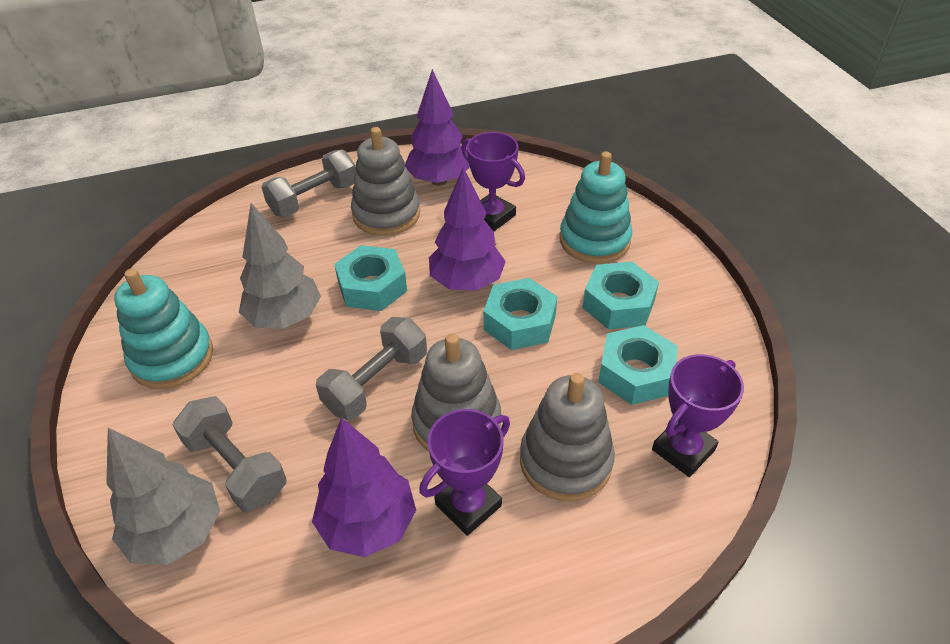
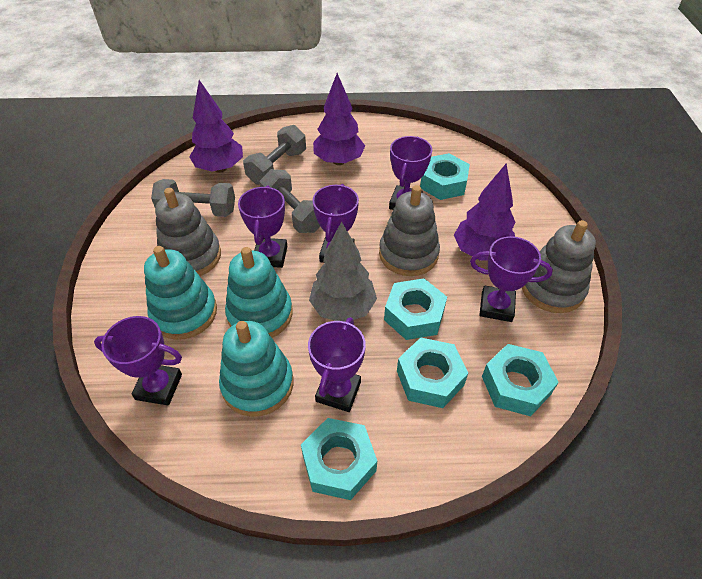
grey tree: 2 -> 1
purple trophy: 3 -> 6
turquoise nut: 4 -> 5
turquoise stacking toy: 2 -> 3

